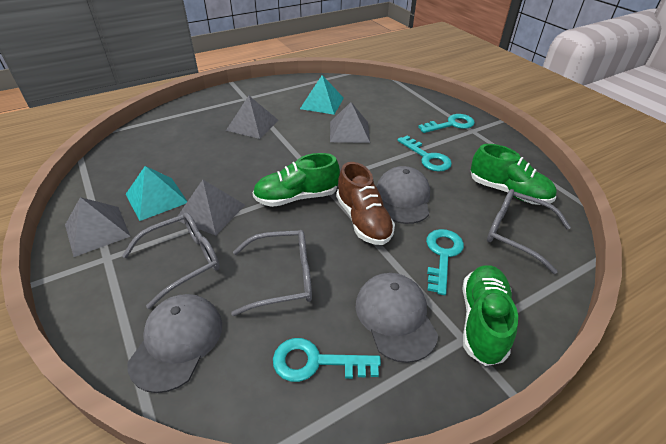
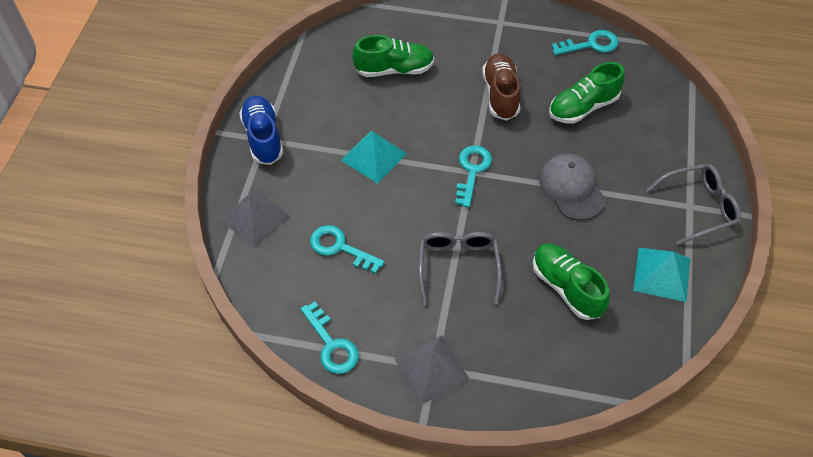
blue shoe: 0 -> 1
grey cap: 3 -> 1
grey glasses: 3 -> 2
grey pyramid: 4 -> 2

